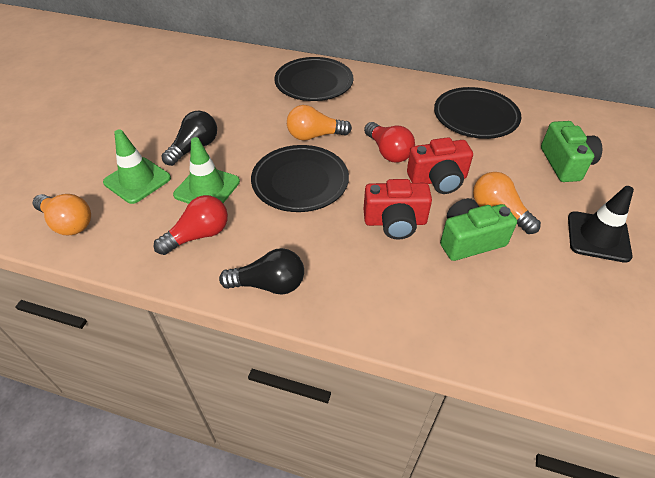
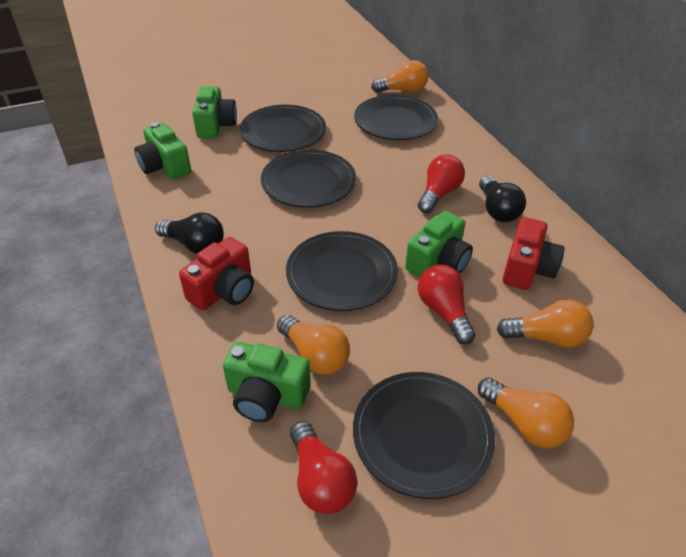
black plate: 3 -> 5
black traffic cone: 1 -> 0
green camera: 2 -> 4
green traffic cone: 2 -> 0
orange light bulb: 3 -> 4
red light bulb: 2 -> 3

